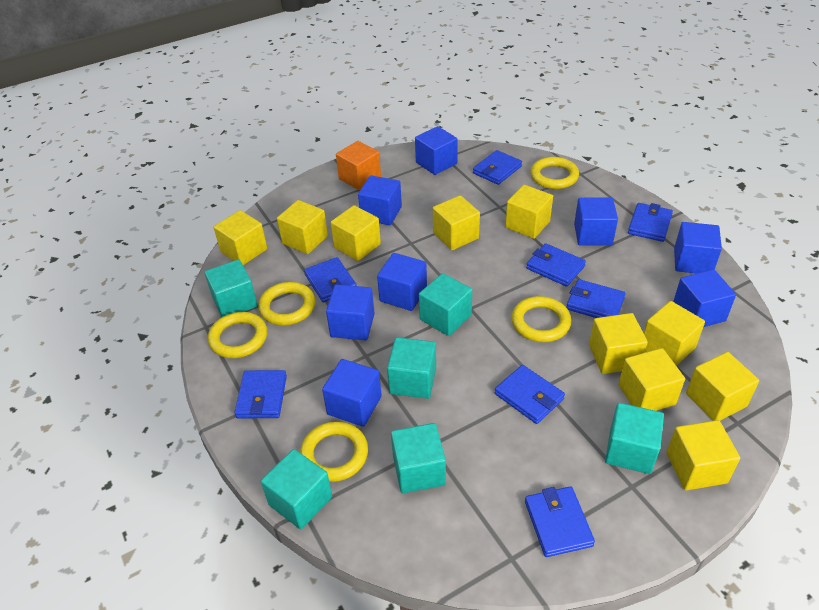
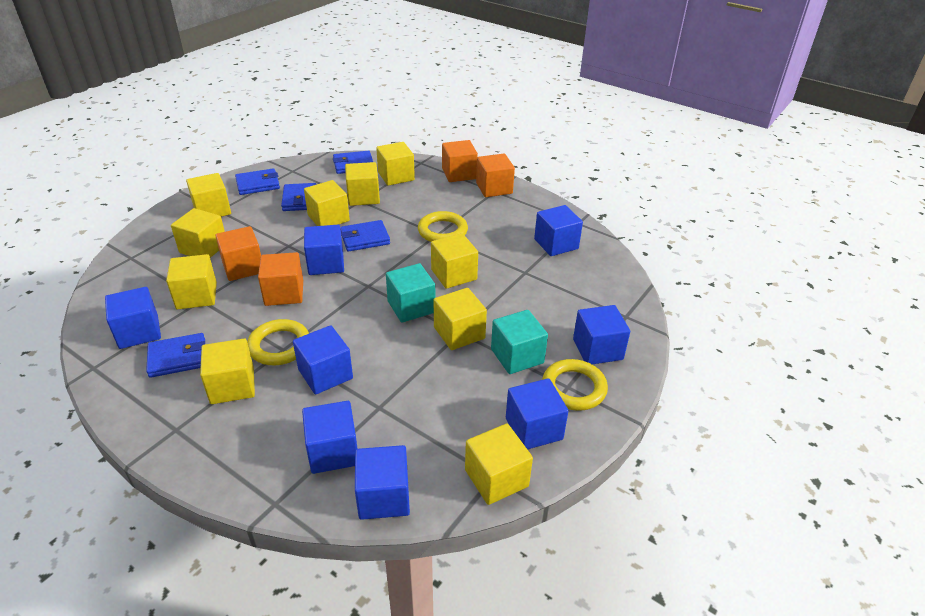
blue wallet: 8 -> 5
orange cube: 1 -> 4
turquoise cube: 6 -> 2
yellow ring: 5 -> 3

